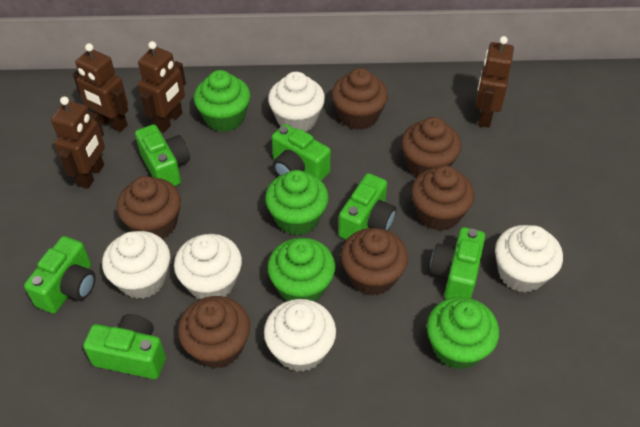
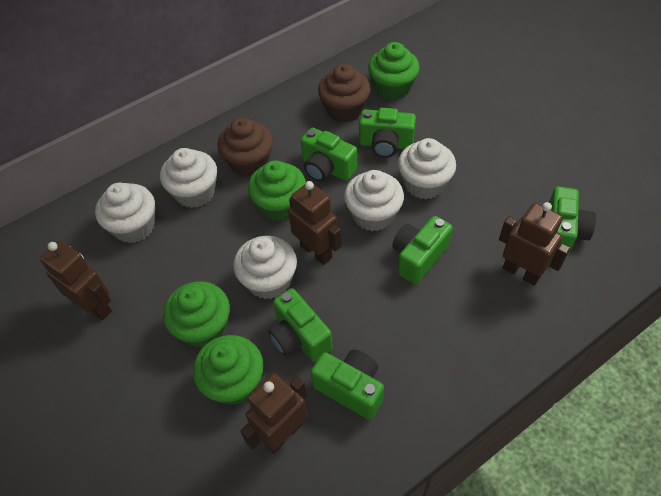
brown cupcake: 6 -> 2

